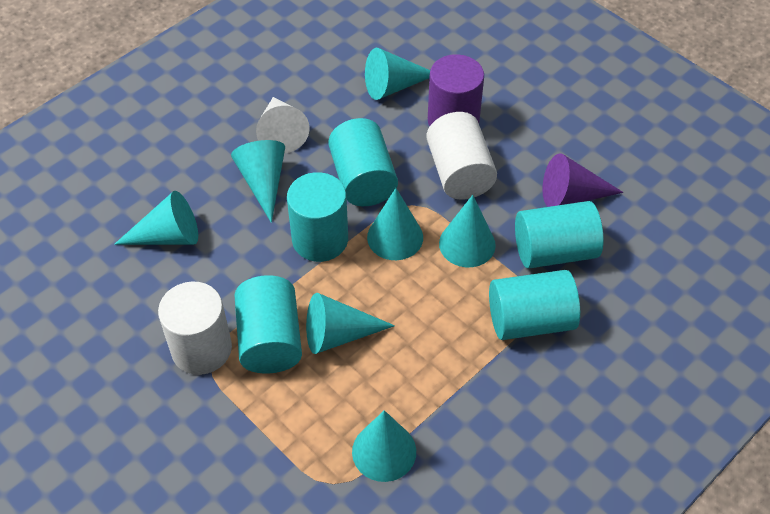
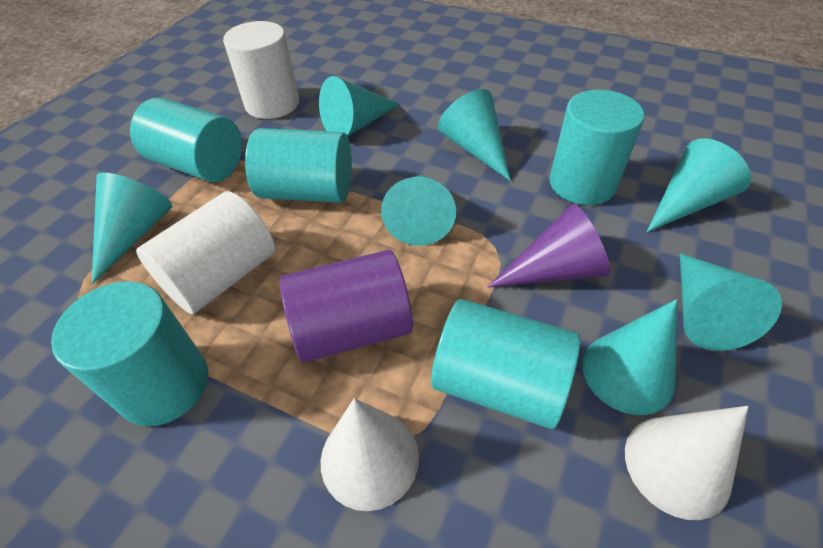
white cone: 1 -> 2

